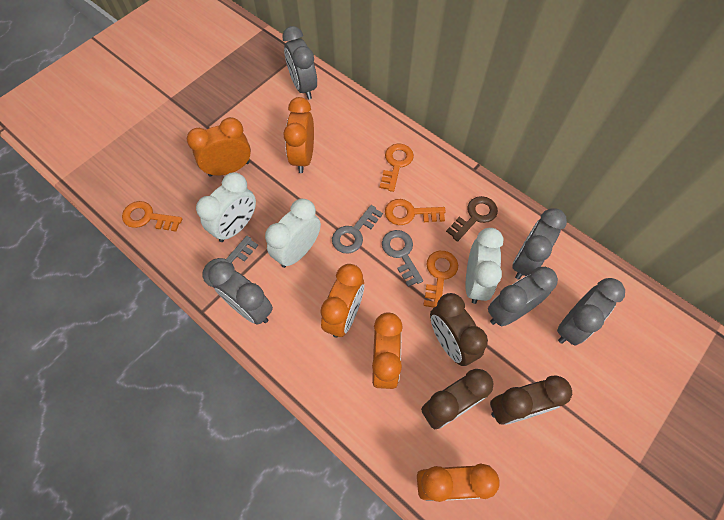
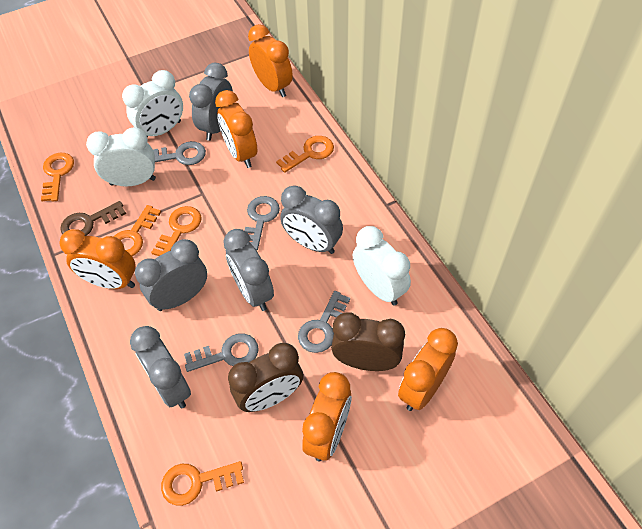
brown clock: 3 -> 2
grey key: 3 -> 4
orange key: 4 -> 5

